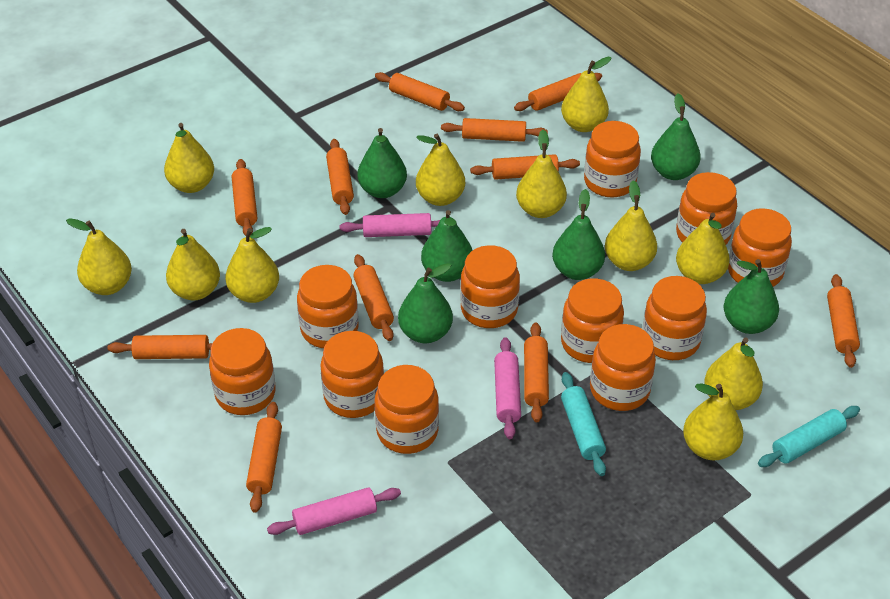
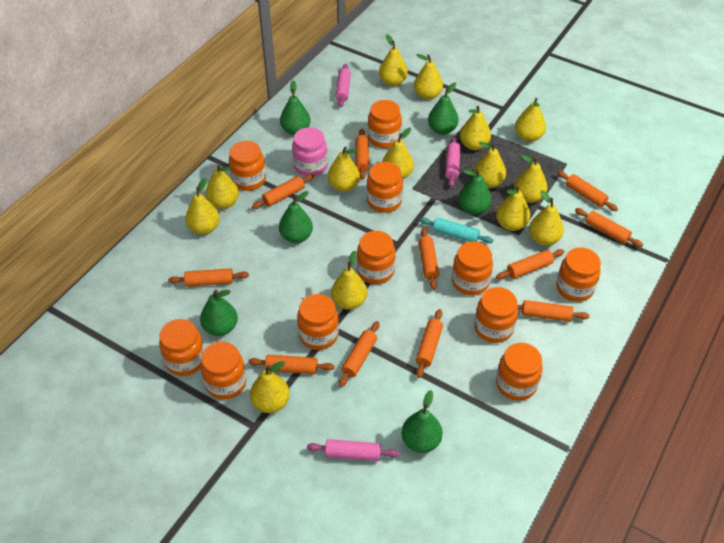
pink jar: 0 -> 1
turquoise rolling pin: 2 -> 1
yellow pear: 11 -> 14

